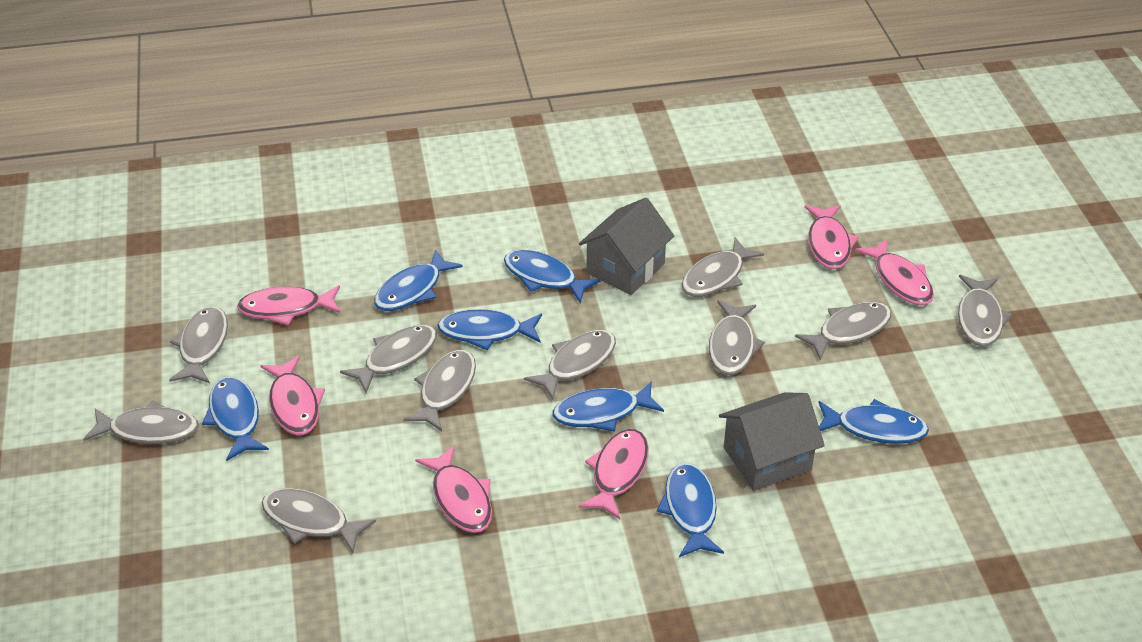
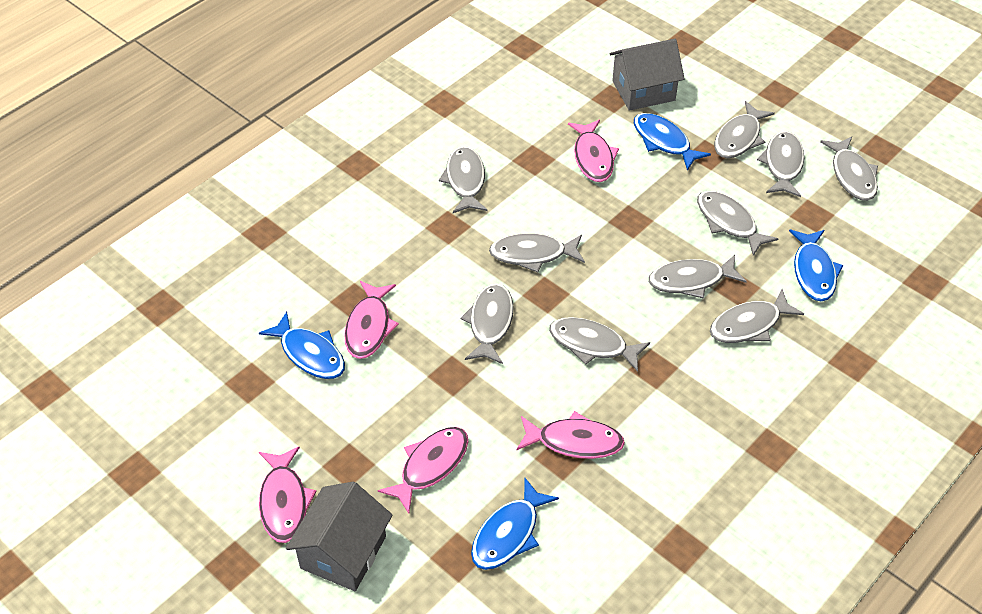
blue fish: 7 -> 4
pink fish: 6 -> 5

